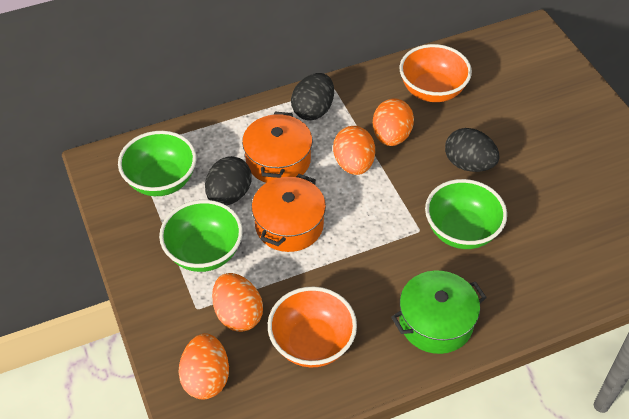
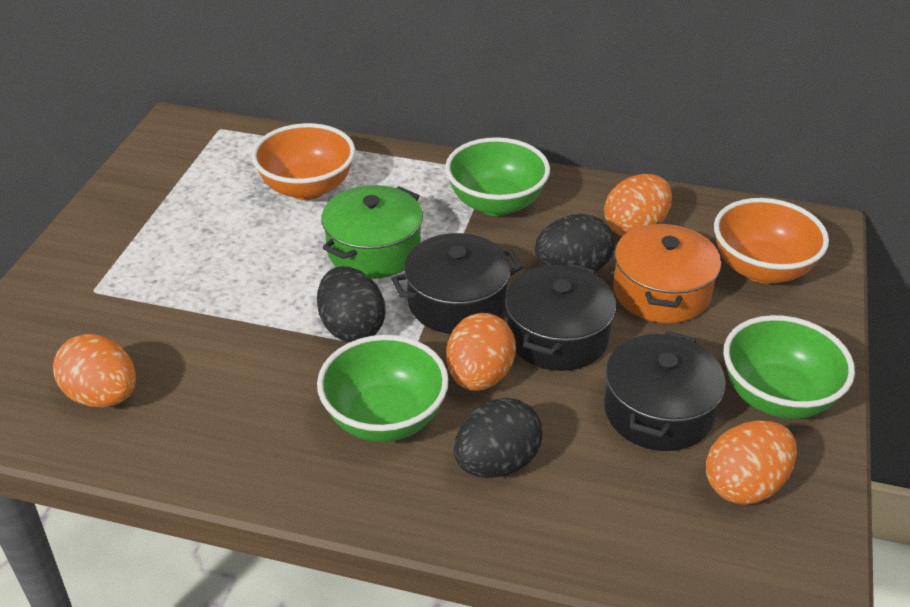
black pot: 0 -> 3
orange pot: 2 -> 1

